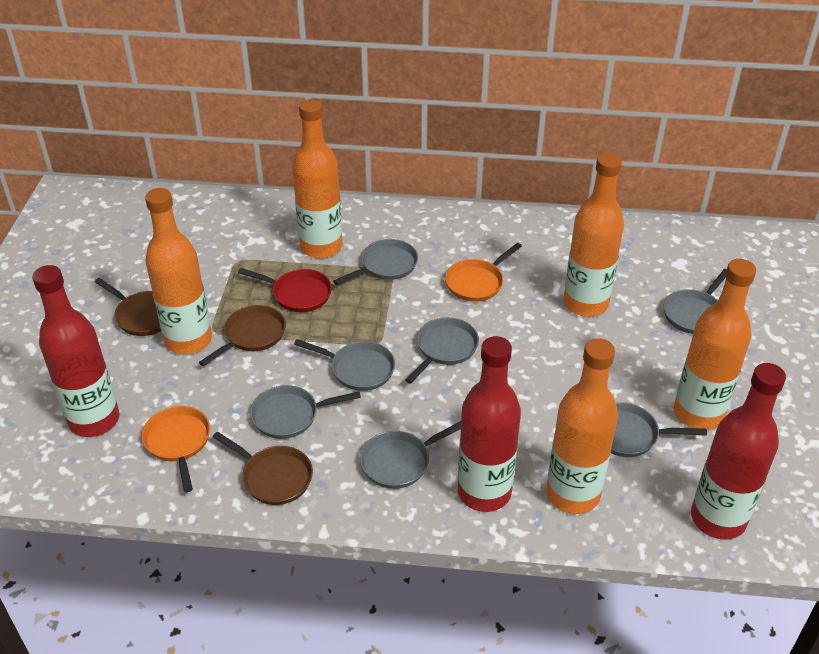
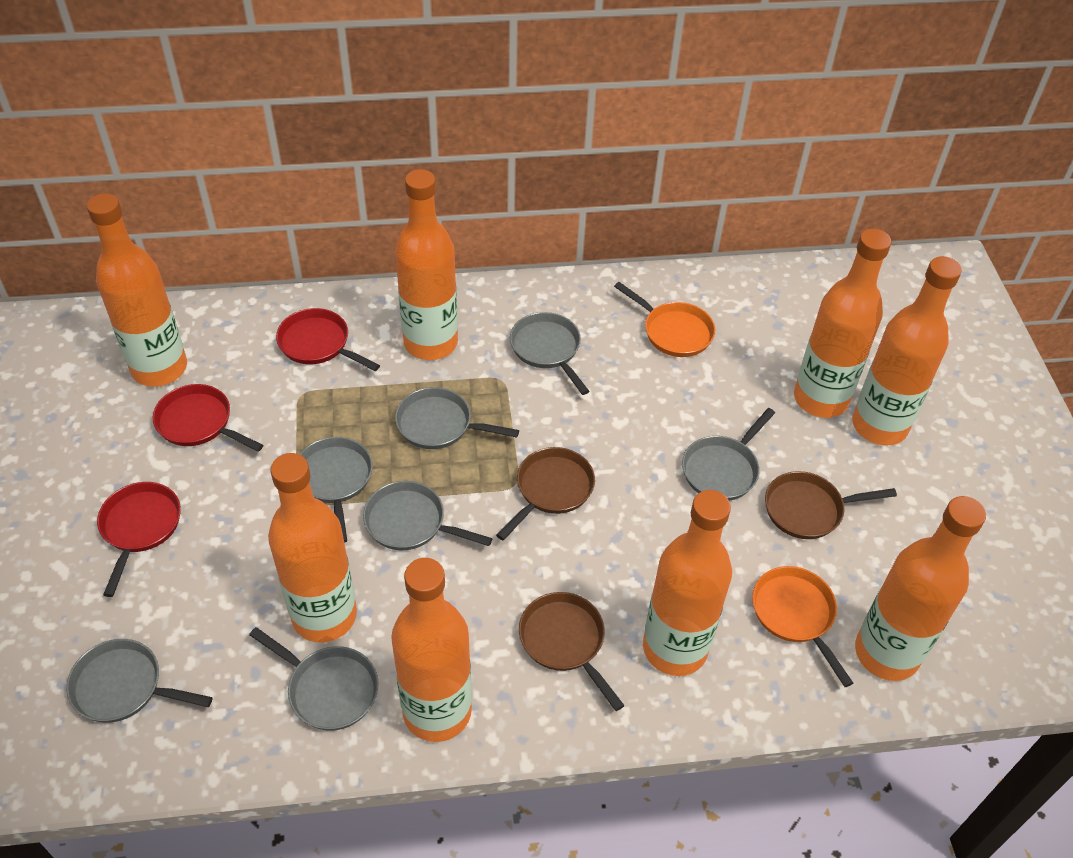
orange bottle: 5 -> 8
red bottle: 3 -> 0
red pan: 1 -> 3

